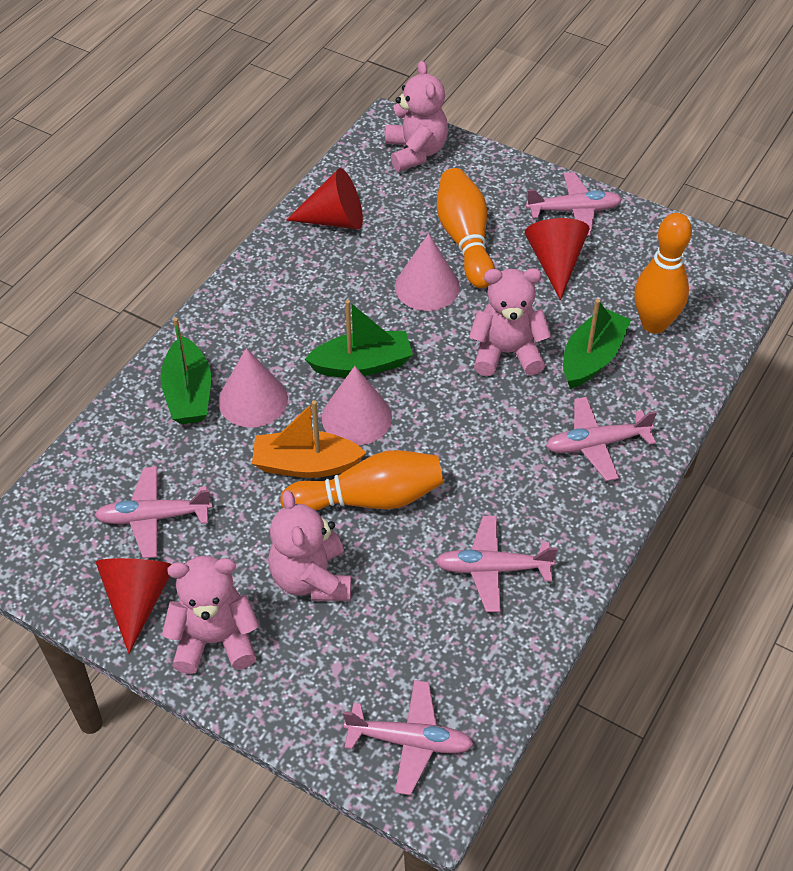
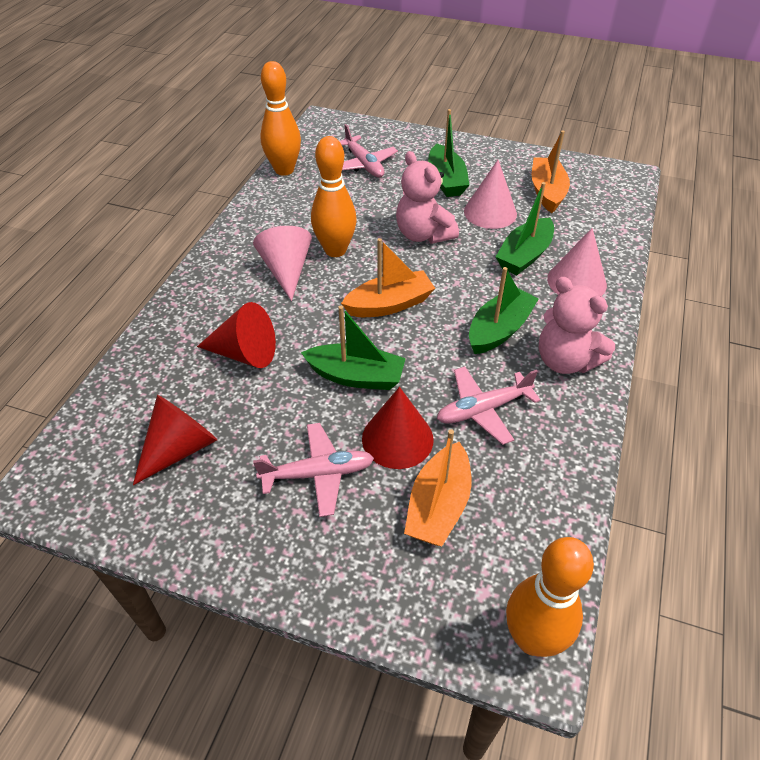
green boat: 3 -> 4
orange boat: 1 -> 3
pink plane: 5 -> 3
pink teddy bear: 4 -> 2

